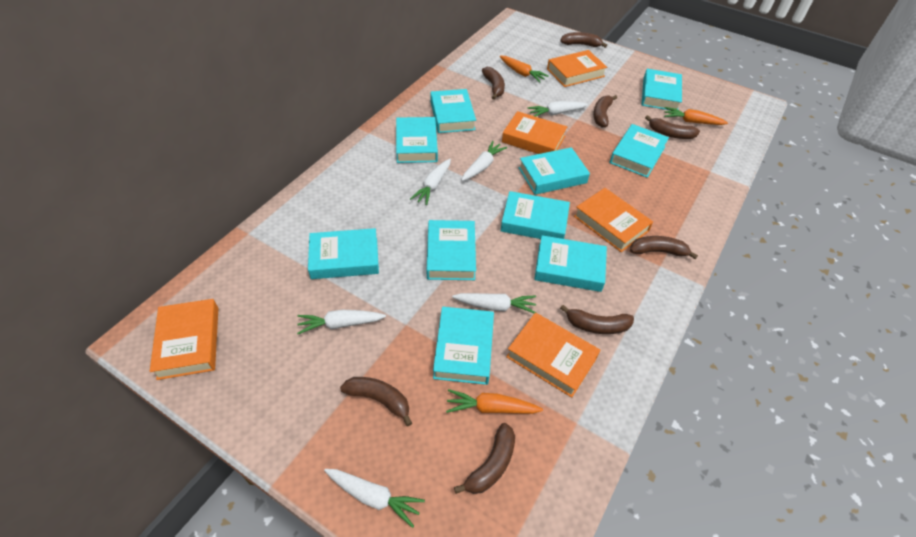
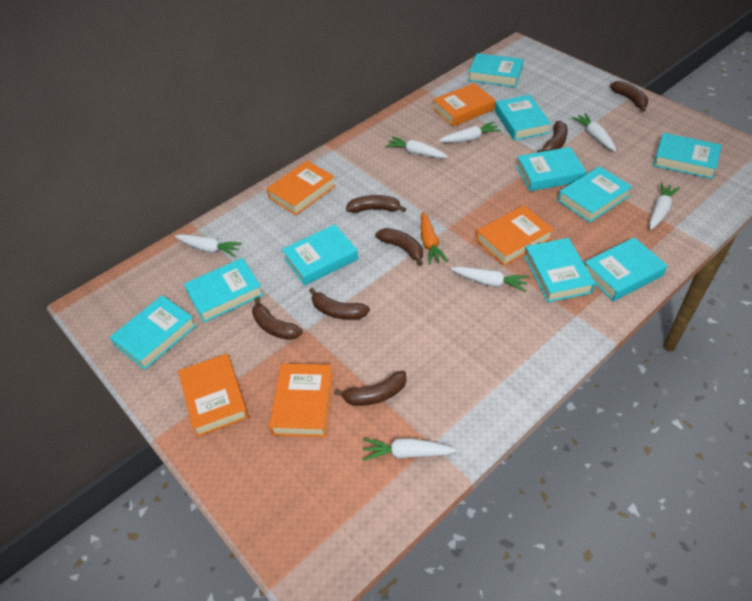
brown banana: 8 -> 7
orange carrot: 3 -> 1
white carrot: 6 -> 7

